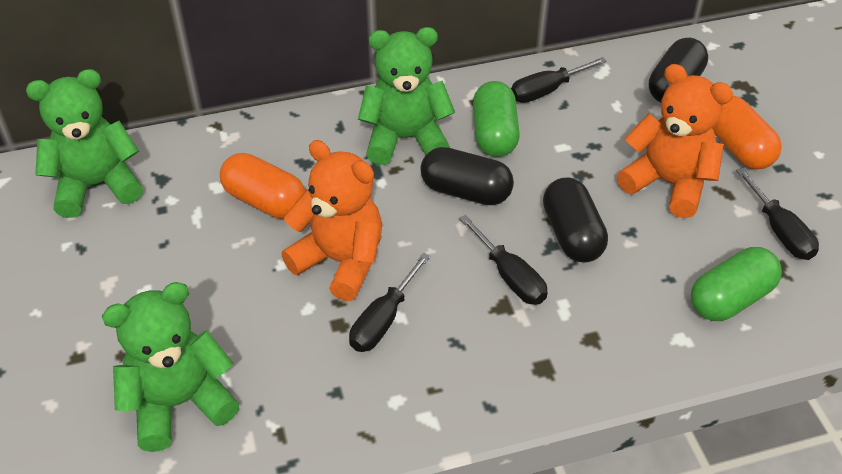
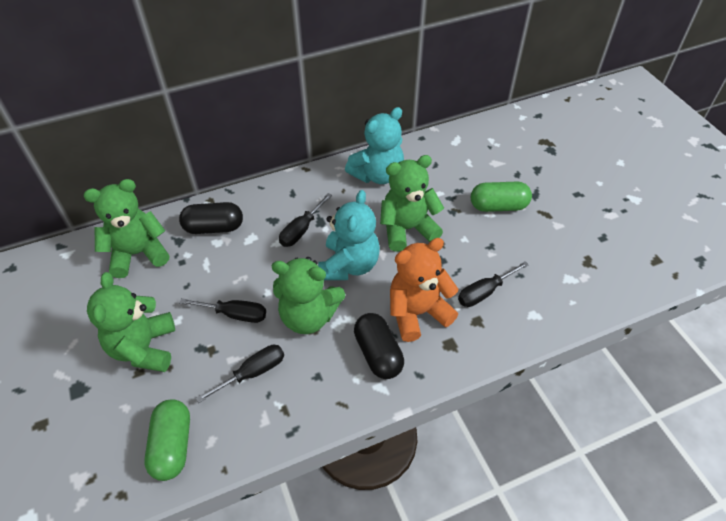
black capsule: 3 -> 2
green teddy bear: 3 -> 4
orange capsule: 2 -> 0
orange teddy bear: 2 -> 1
turquoise teddy bear: 0 -> 2

